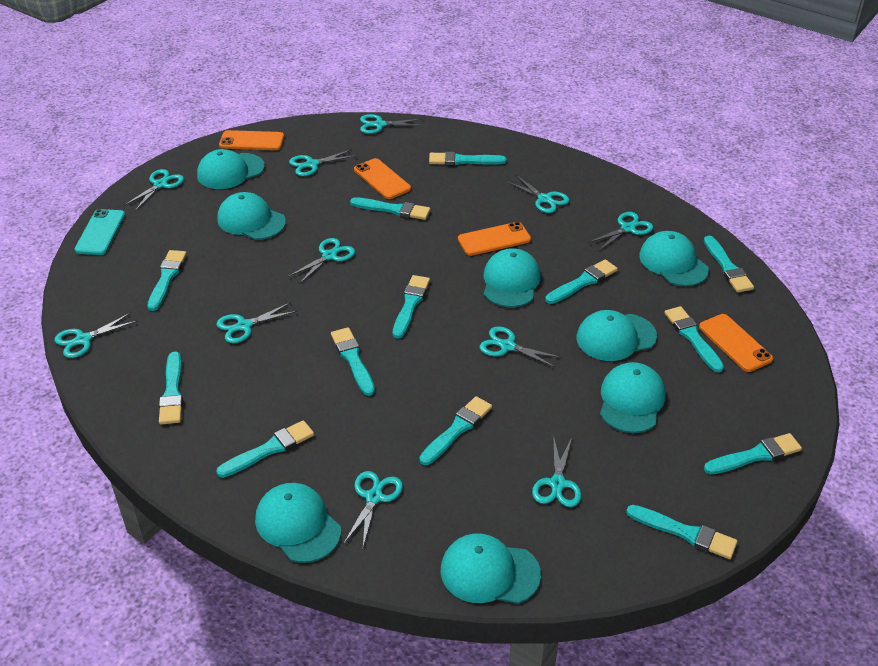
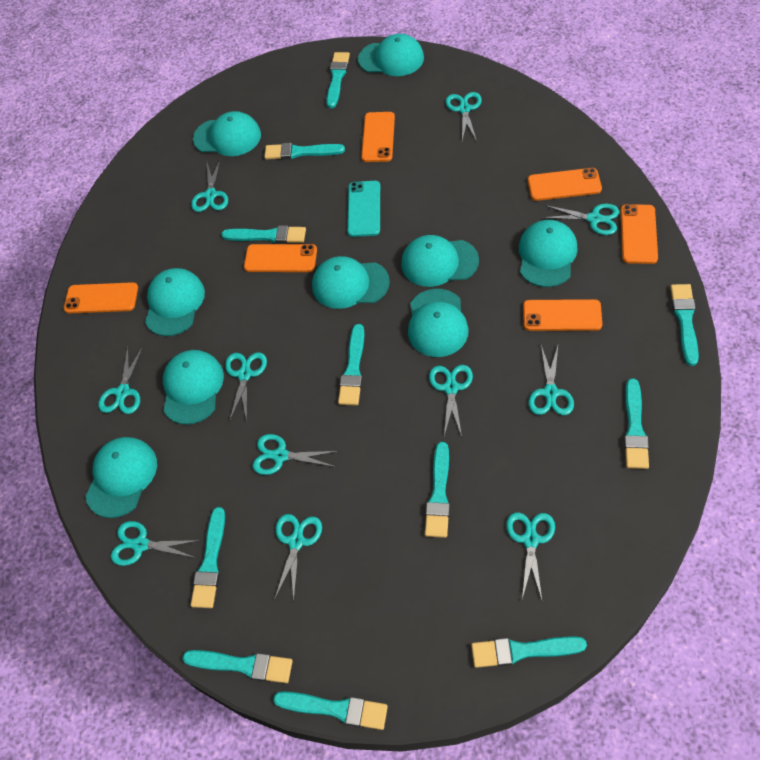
orange phone: 4 -> 6
turquoise brush: 13 -> 11
turquoise cap: 8 -> 9

